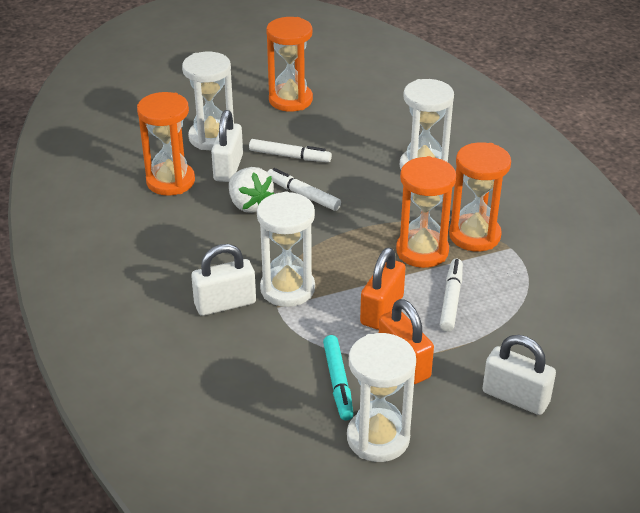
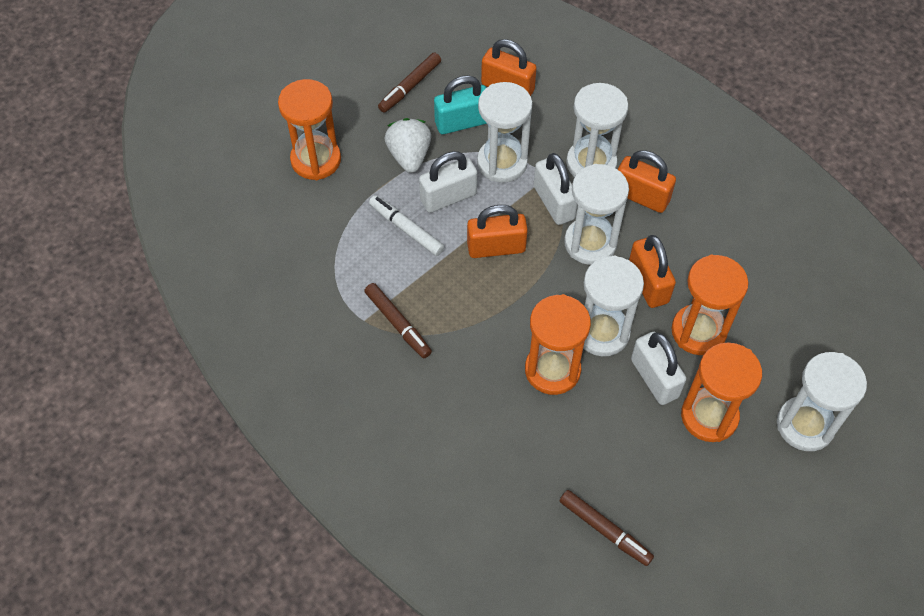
brown marker: 0 -> 3
orange padlock: 2 -> 4
turquoise marker: 1 -> 0
turquoise padlock: 0 -> 1
white hourglass: 4 -> 5
white marker: 3 -> 1

